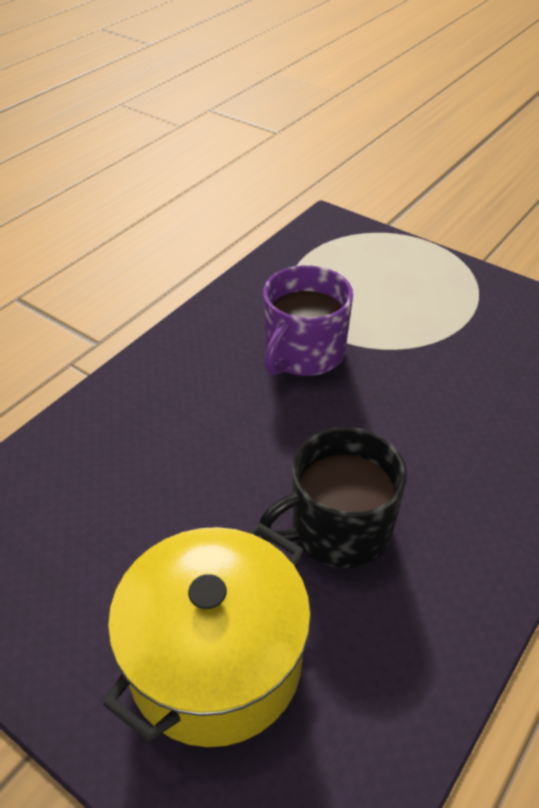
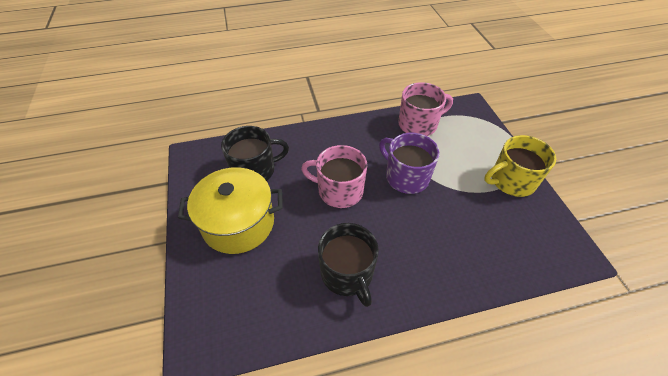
black mug: 1 -> 2
pink mug: 0 -> 2
yellow mug: 0 -> 1

